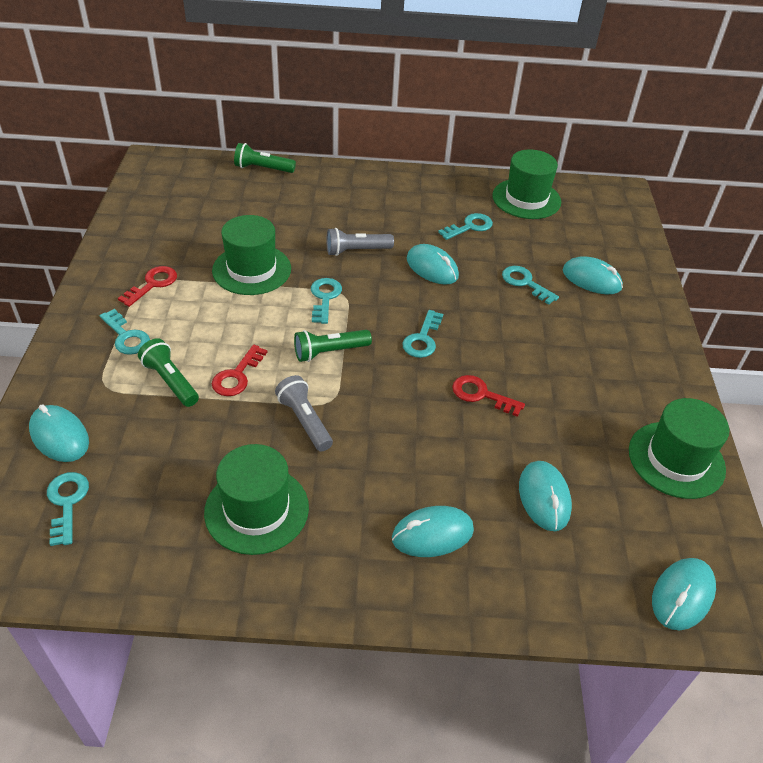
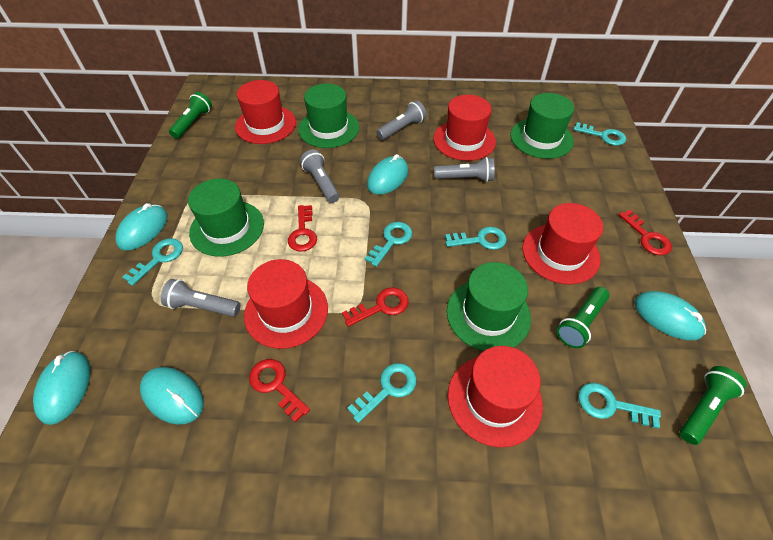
grey flashlight: 2 -> 4
red hat: 0 -> 5
red key: 3 -> 4
turquoise mouse: 6 -> 5

